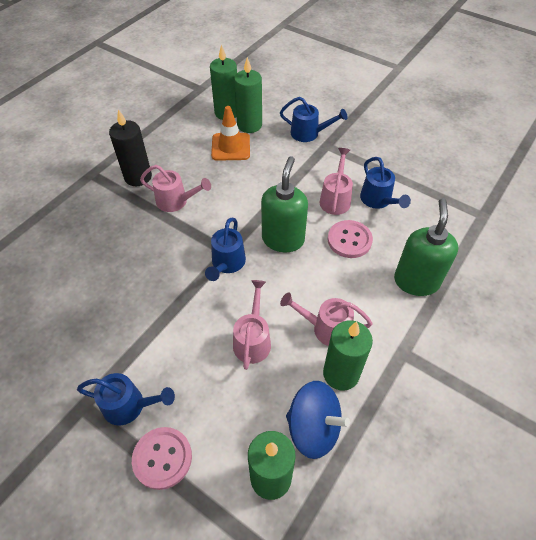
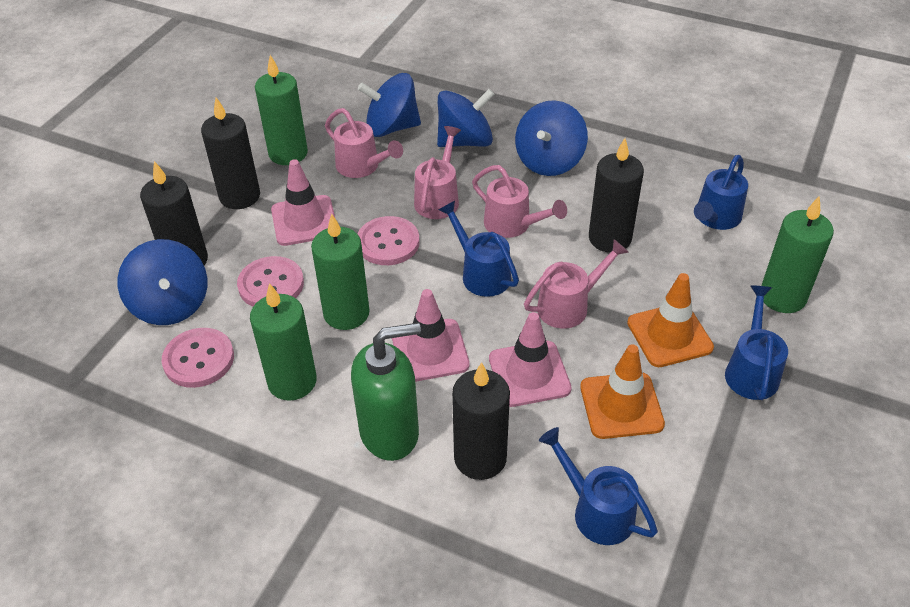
black candle: 1 -> 4
blue spinning top: 1 -> 4
green soap dispenser: 2 -> 1
orange traffic cone: 1 -> 2
pink button: 2 -> 3
pink traffic cone: 0 -> 3

